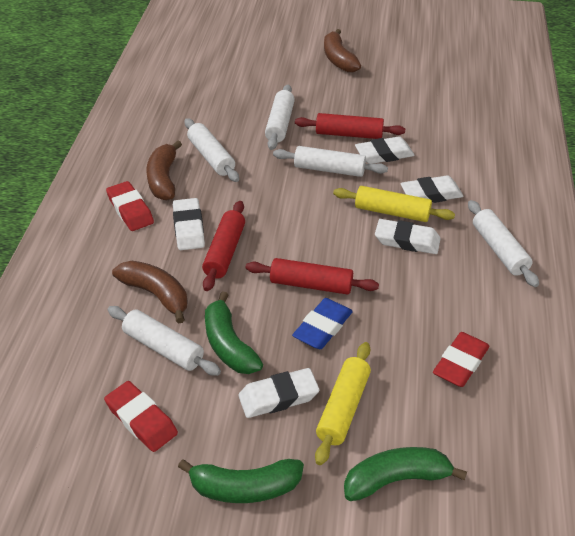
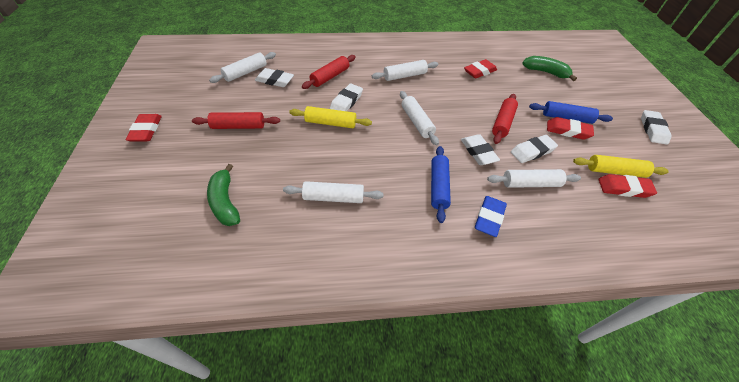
blue rolling pin: 0 -> 2
brown banana: 3 -> 0
green banana: 3 -> 2
red eraser: 3 -> 4

